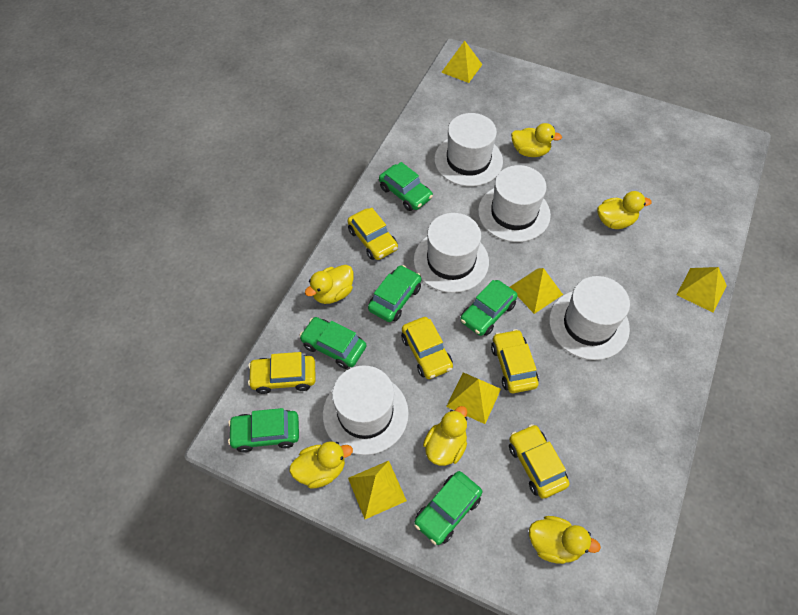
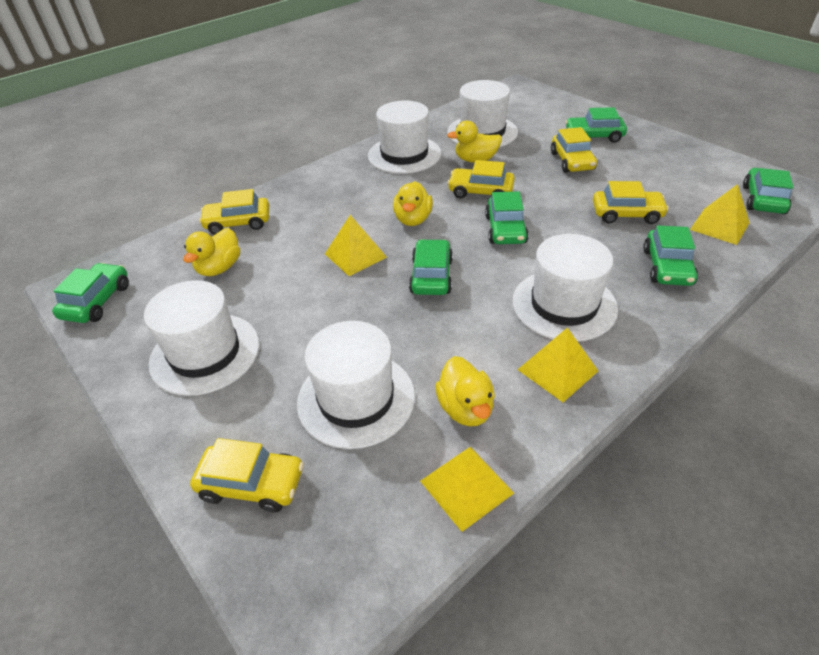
yellow duck: 6 -> 4
yellow pyramid: 5 -> 4

